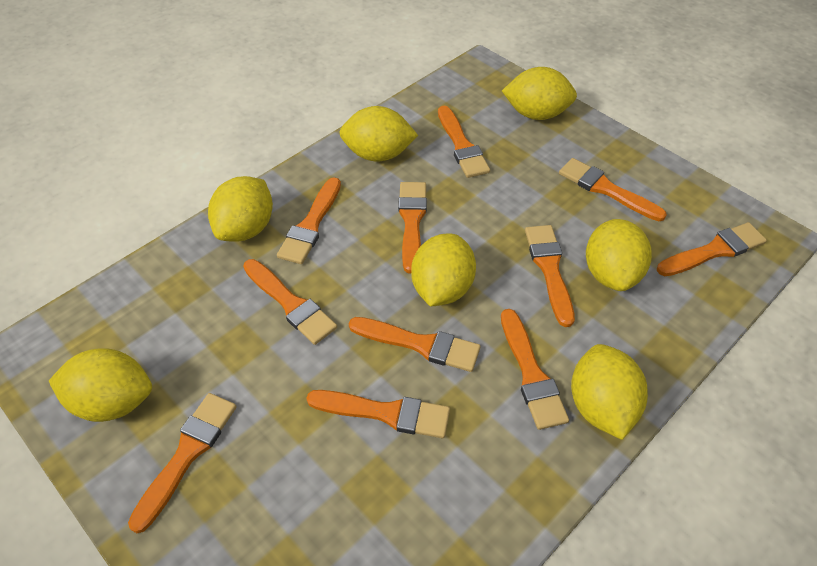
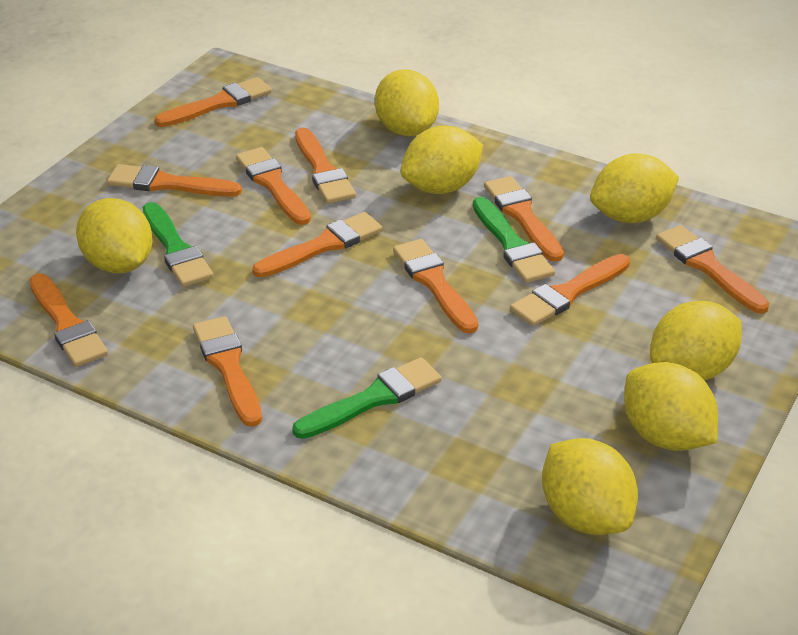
green brush: 0 -> 3

